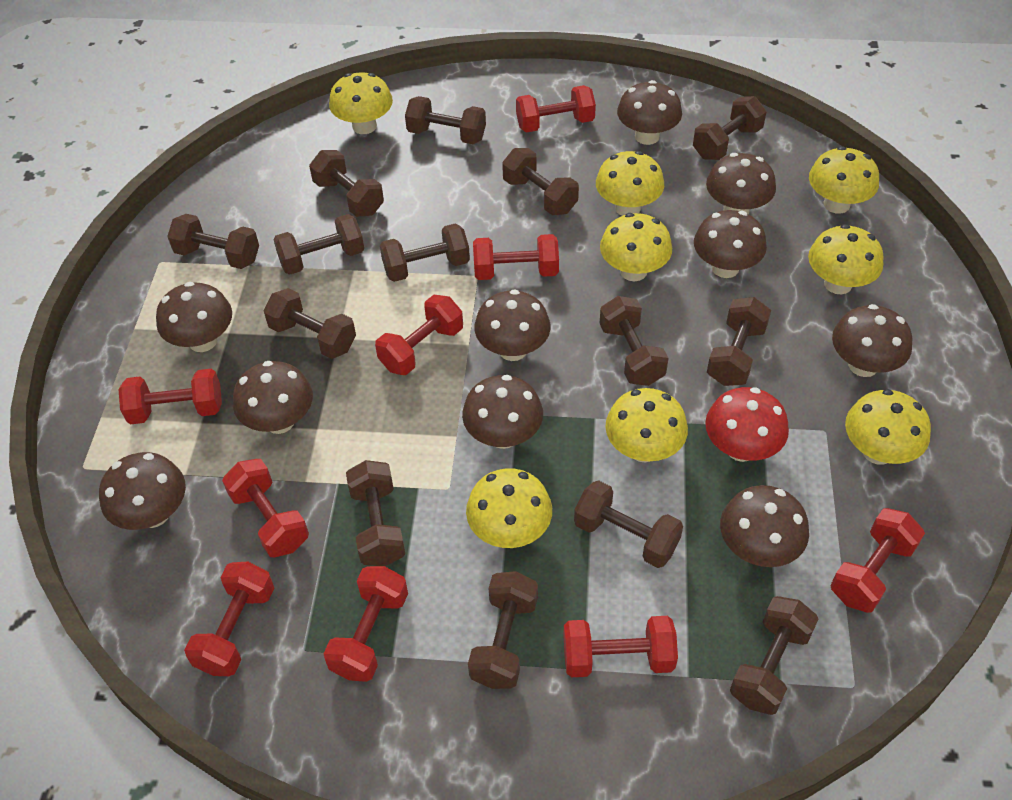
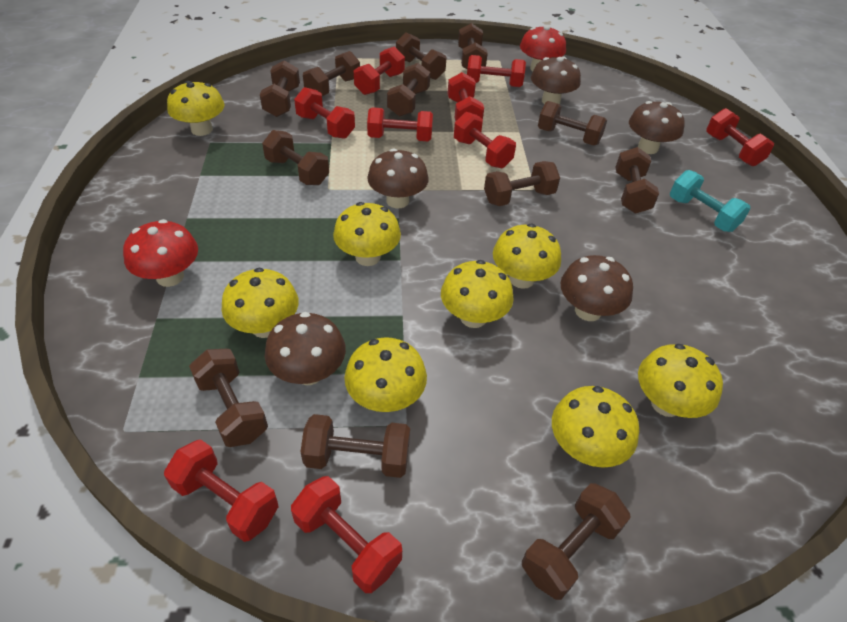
brown dumbbell: 14 -> 12
brown mushroom: 10 -> 5
red mushroom: 1 -> 2
turquoise dumbbell: 0 -> 1

